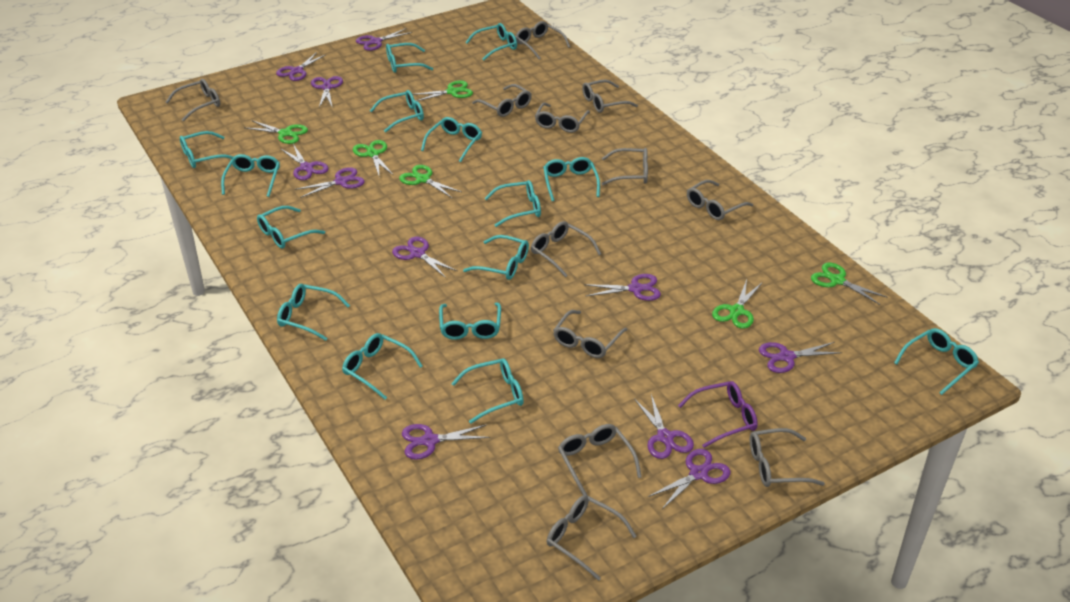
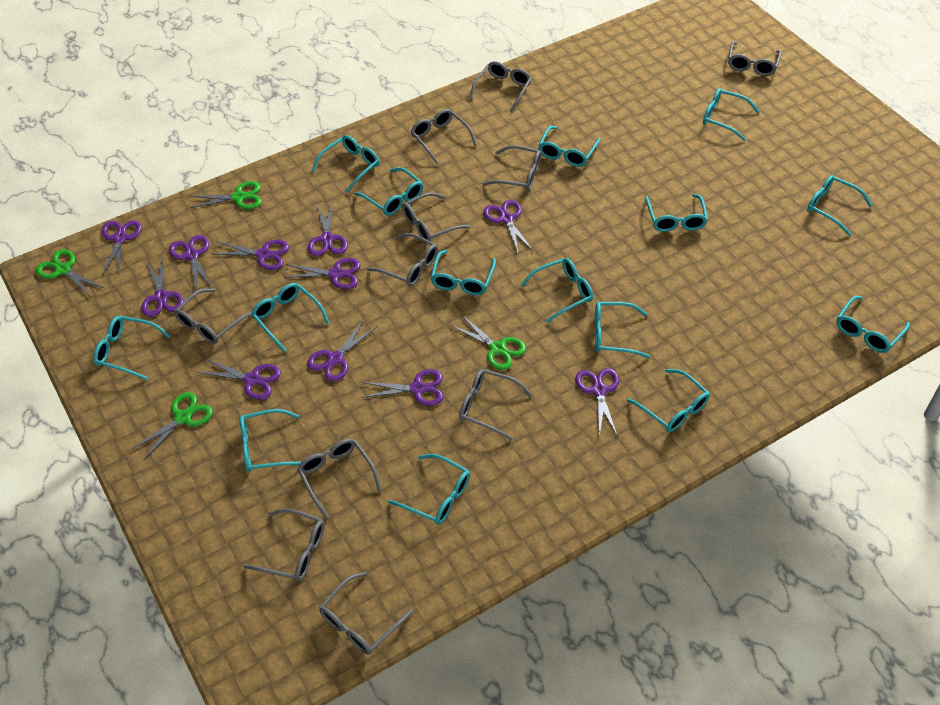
green scissors: 6 -> 4
grey glasses: 12 -> 11
purple glasses: 1 -> 0

